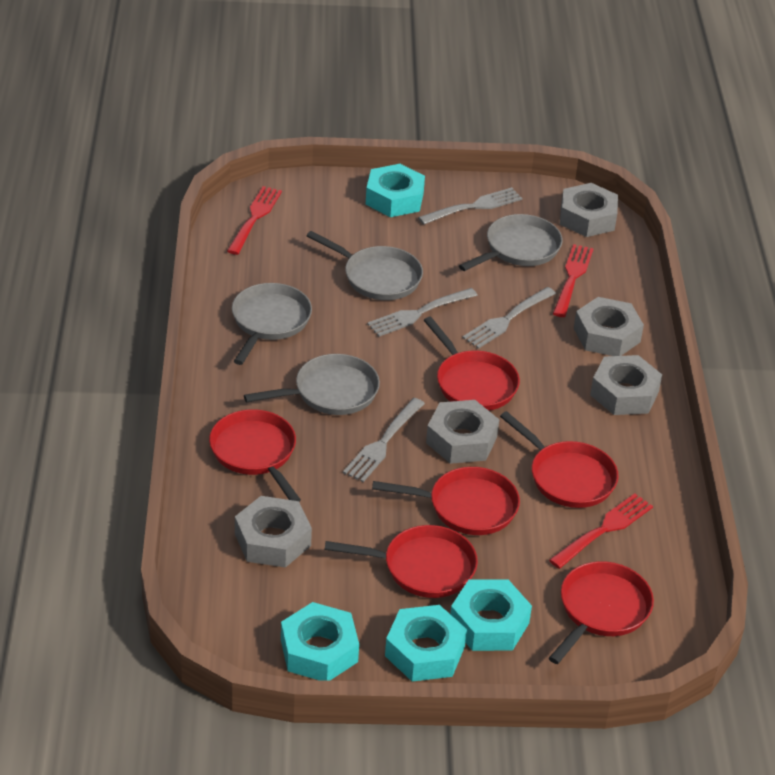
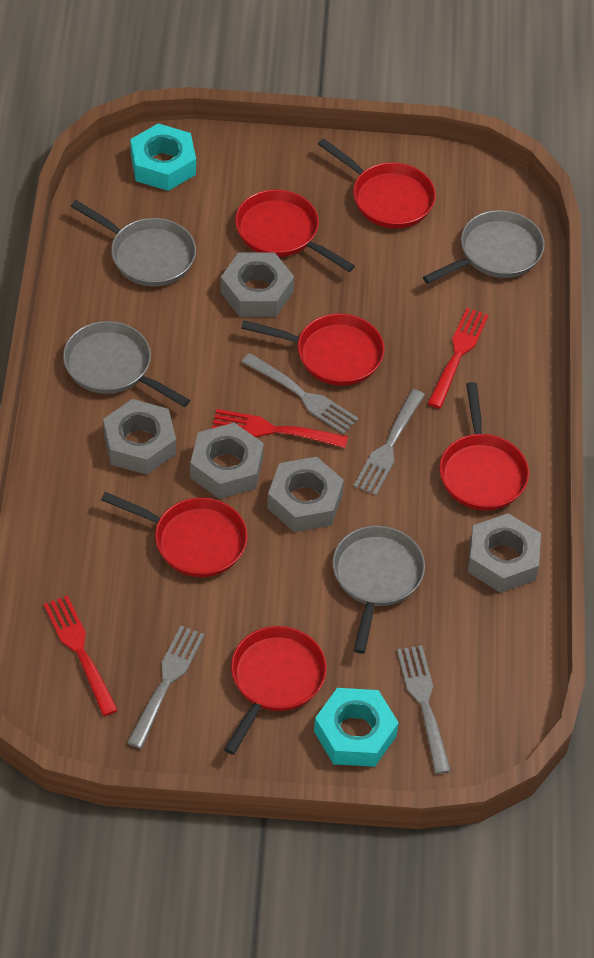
turquoise nut: 4 -> 2

